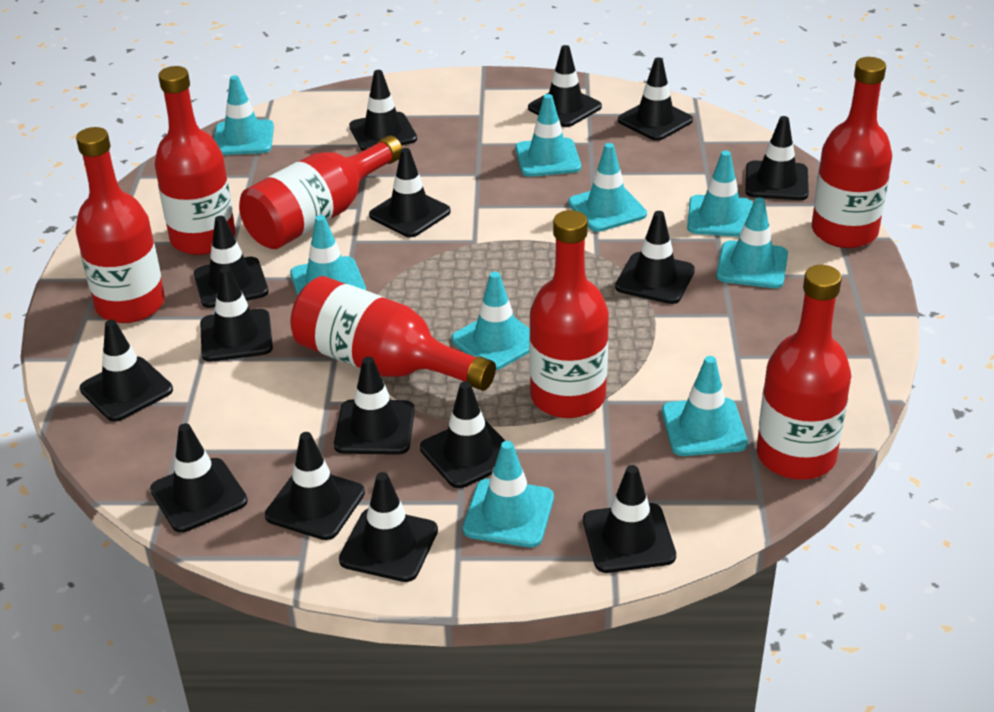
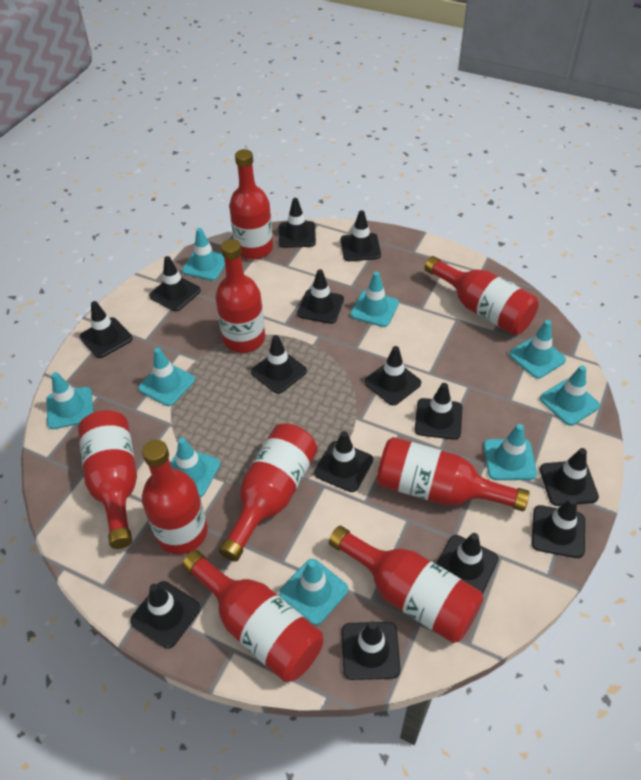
black traffic cone: 15 -> 14
red bottle: 7 -> 9

